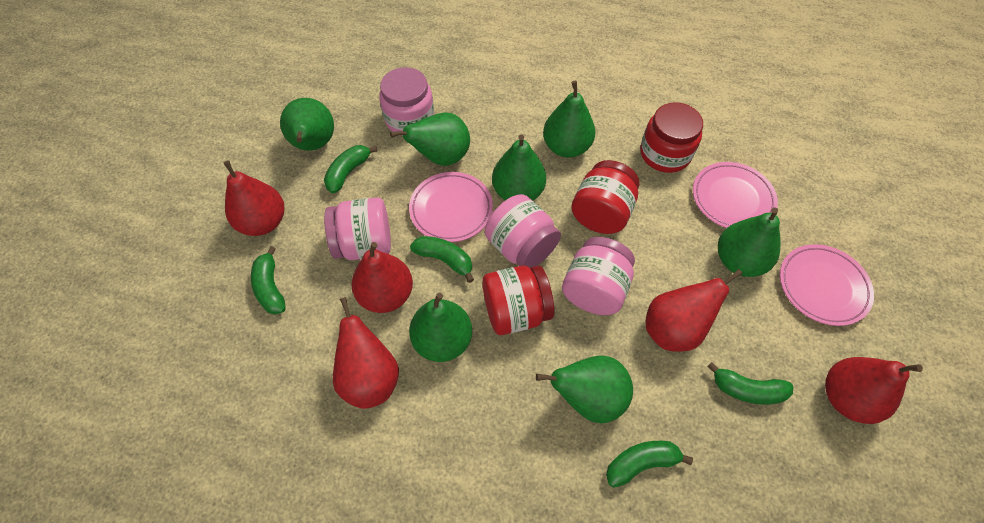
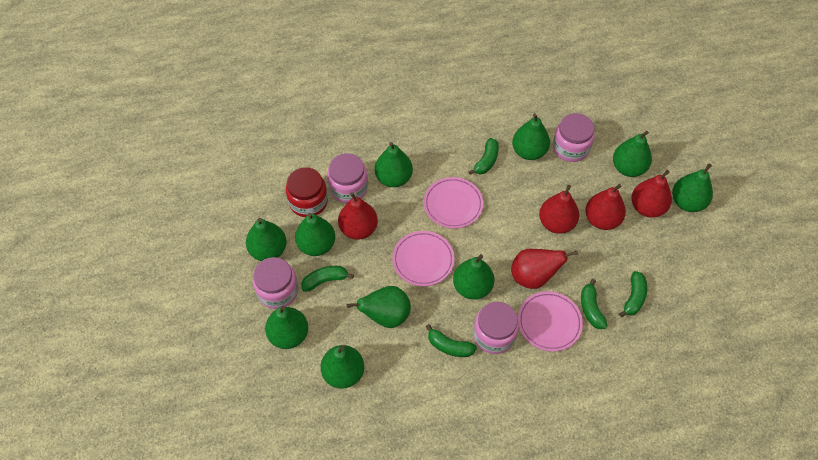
green pear: 7 -> 10
red jar: 3 -> 1

